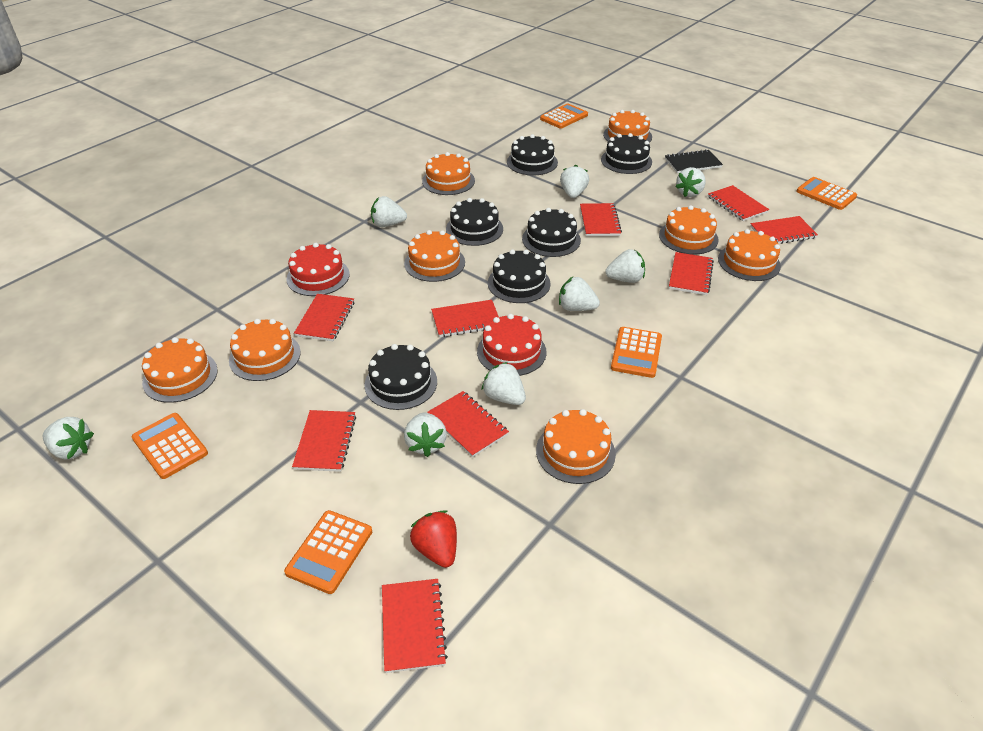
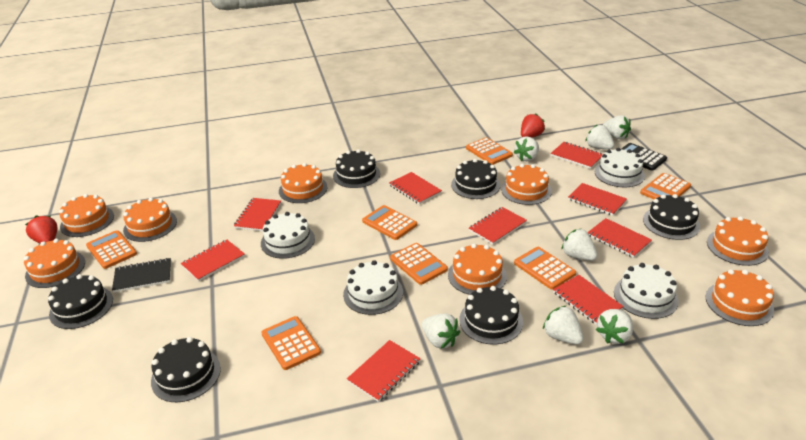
black calculator: 0 -> 1
orange calculator: 5 -> 7
red cake: 2 -> 0
red strawberry: 1 -> 2
white cake: 0 -> 4
white strawberry: 8 -> 7

